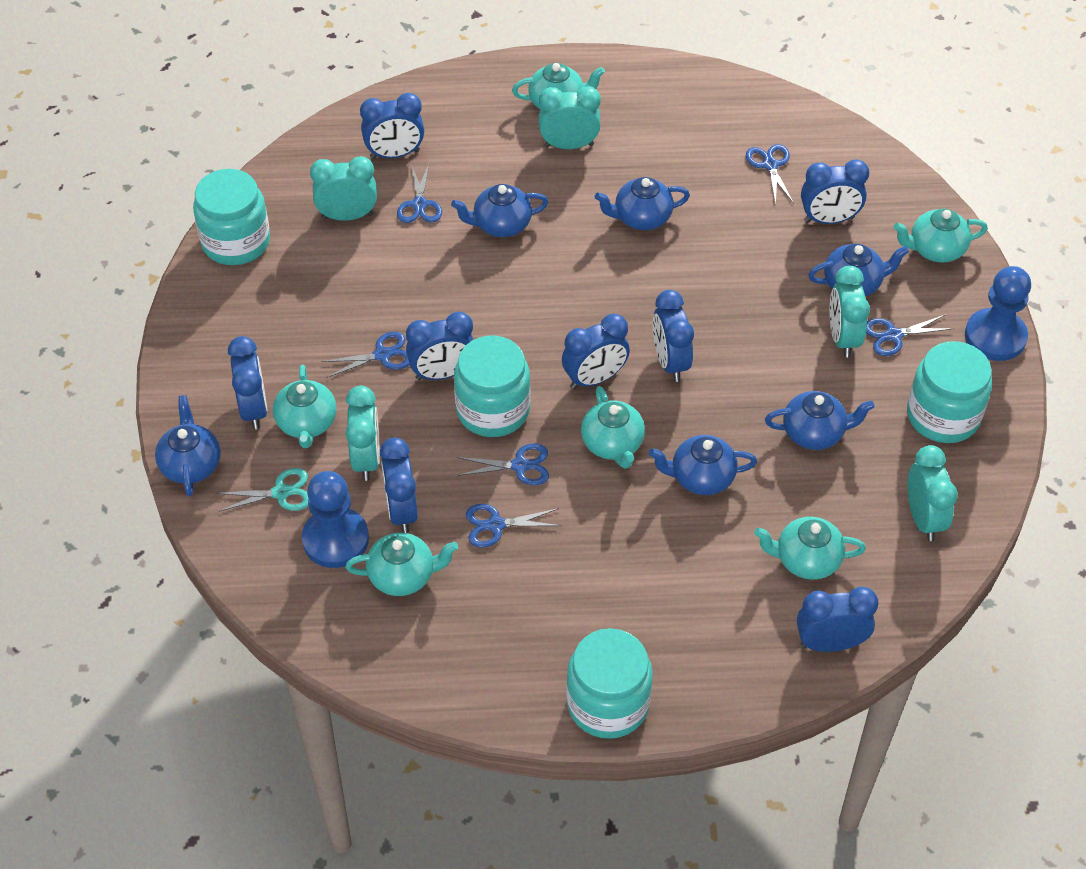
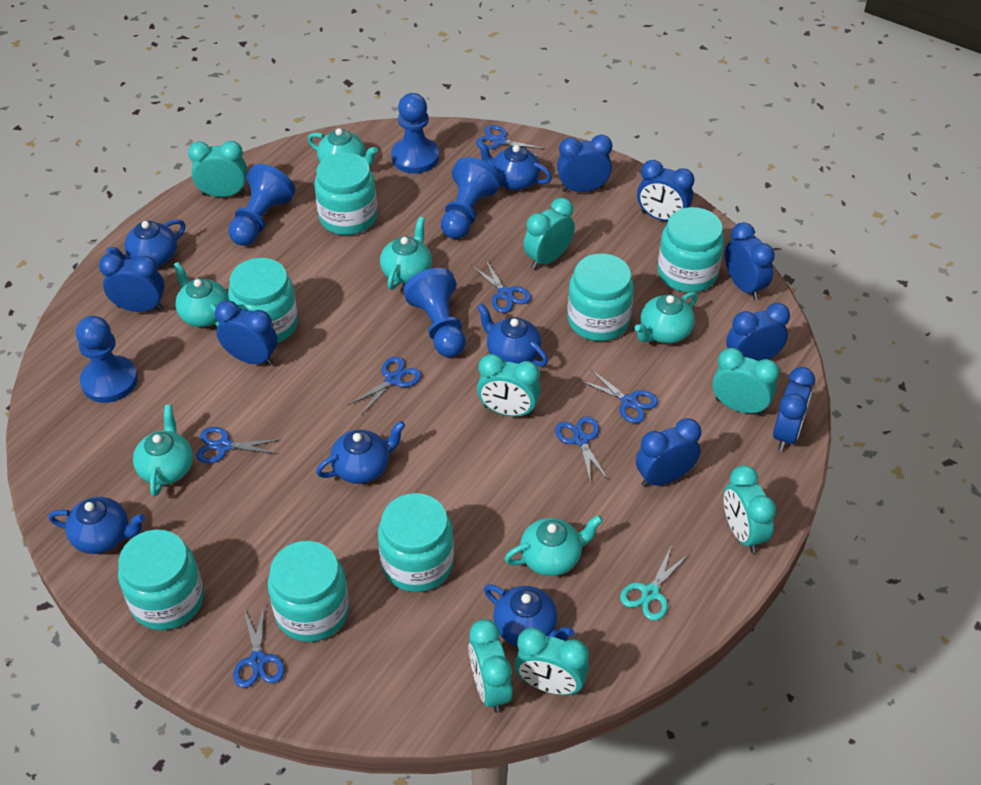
blue pawn: 2 -> 5
blue scissors: 6 -> 7
turquoise clock: 5 -> 7
turquoise jar: 4 -> 7

